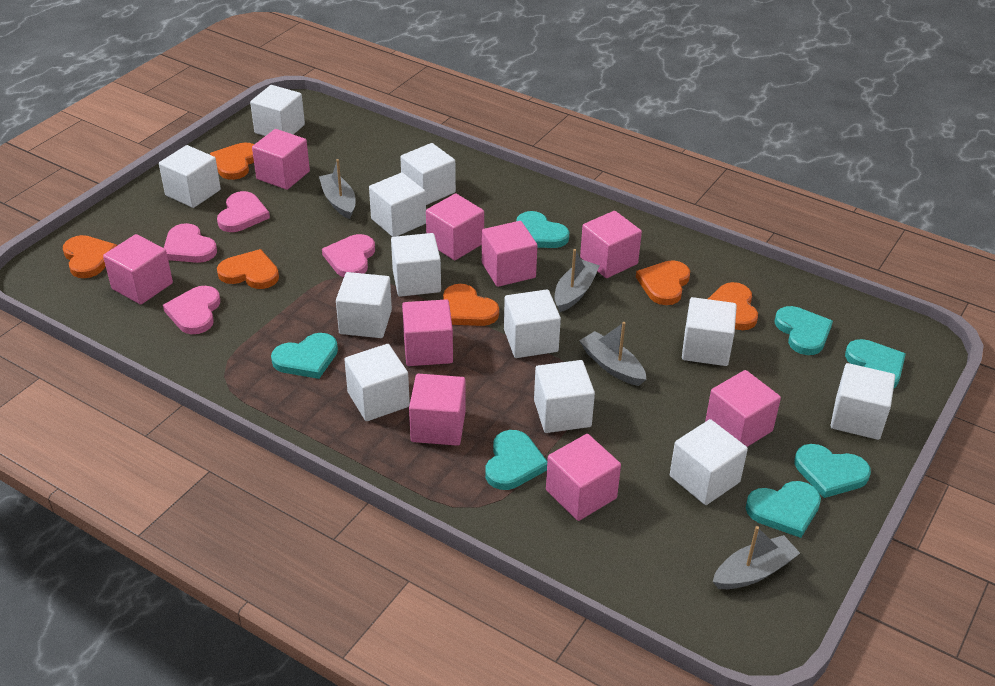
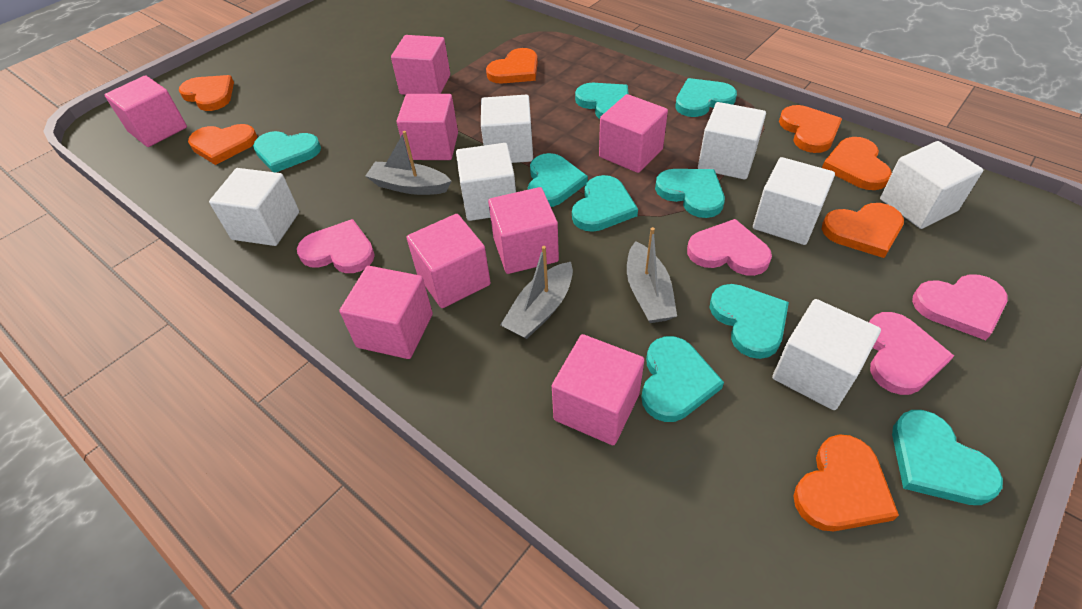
grey boat: 4 -> 3
orange heart: 6 -> 7
pink cube: 9 -> 8
turquoise heart: 7 -> 9
white cube: 12 -> 7

